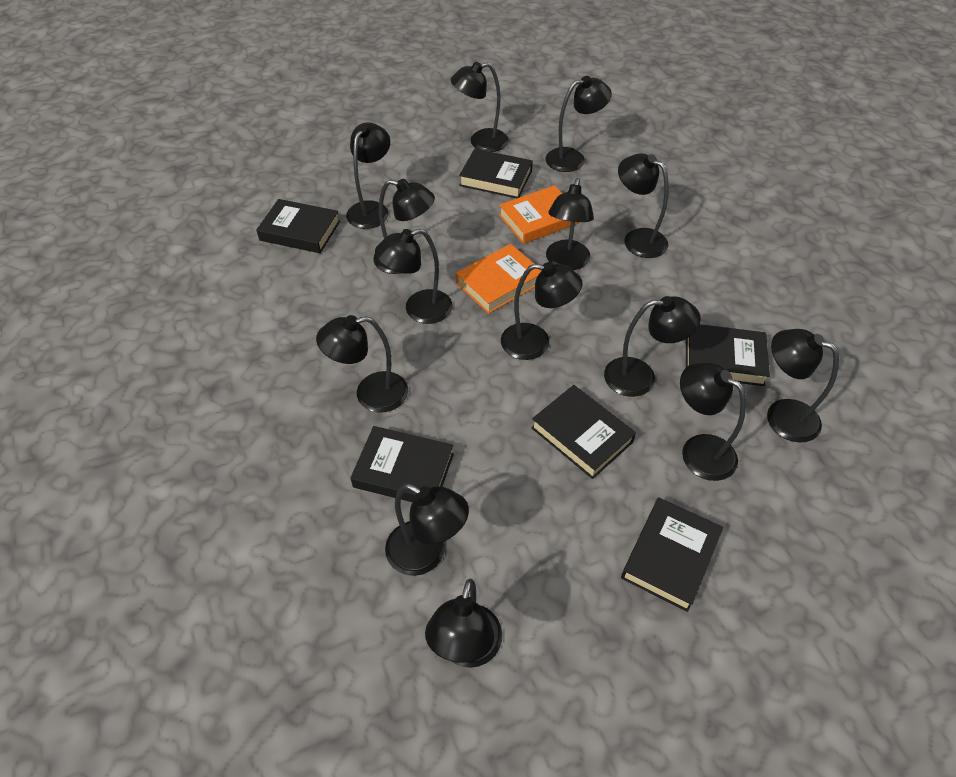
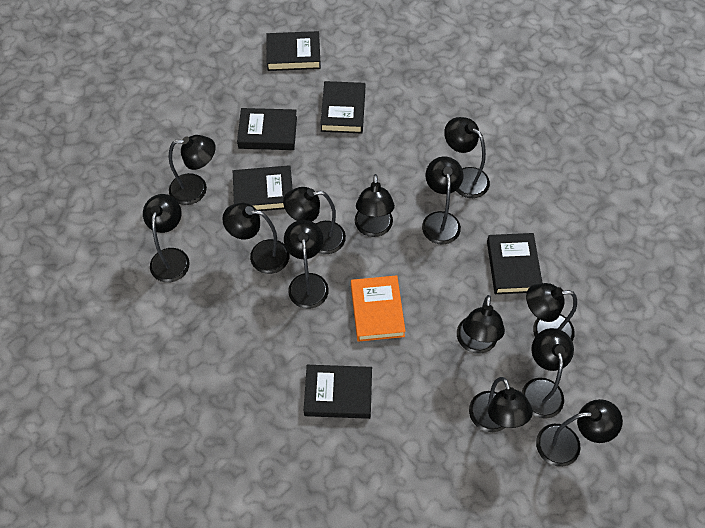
black lamp: 14 -> 13
orange book: 2 -> 1

